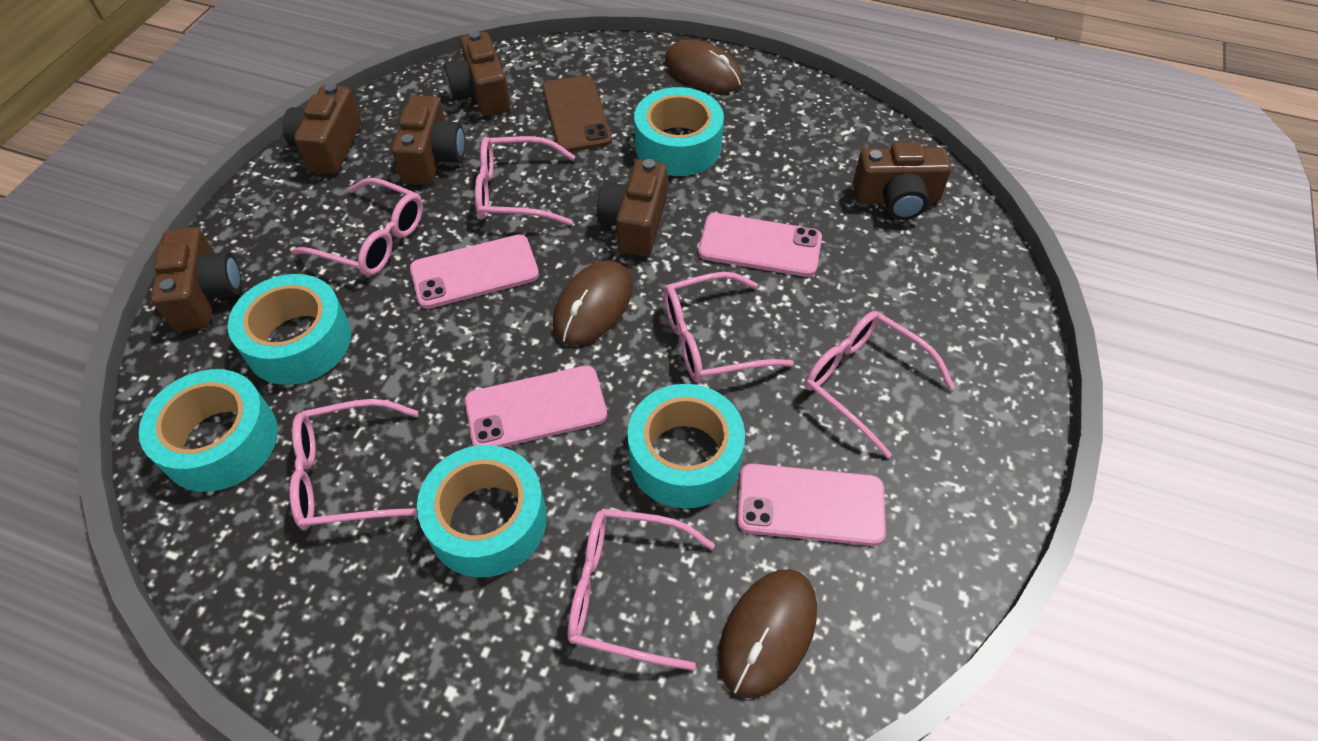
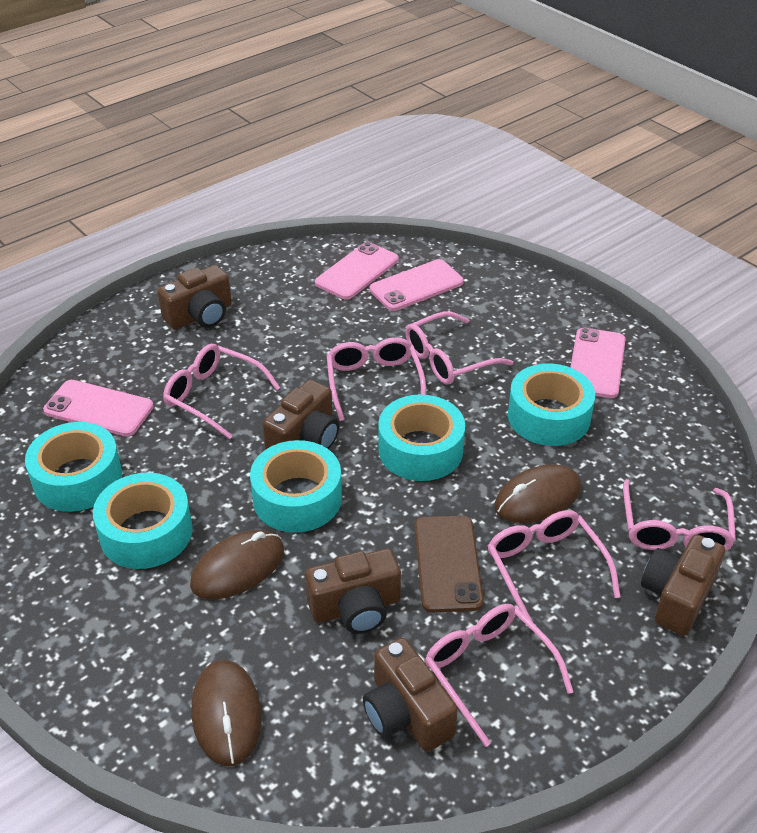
brown camera: 6 -> 5

